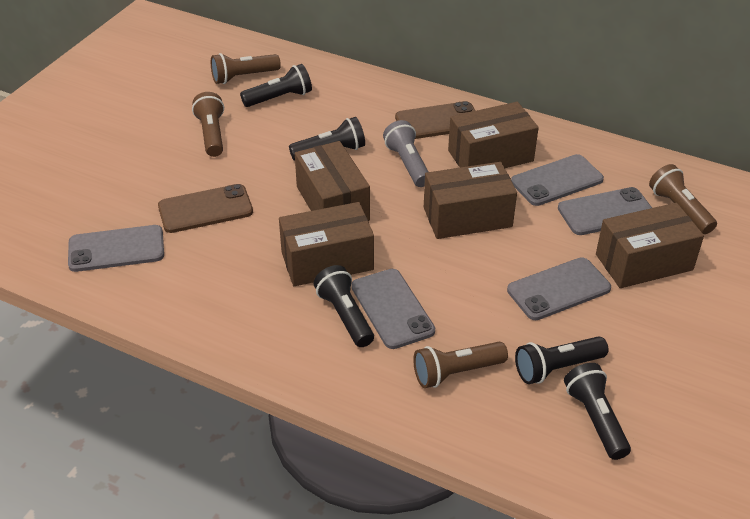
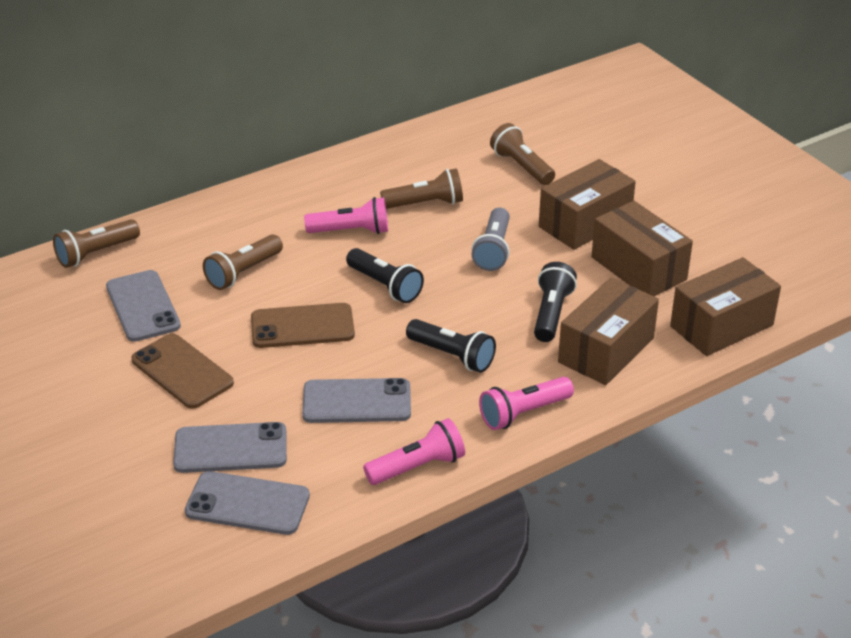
black flashlight: 5 -> 3
brown box: 5 -> 4
grey phone: 5 -> 4
pink flashlight: 0 -> 3

